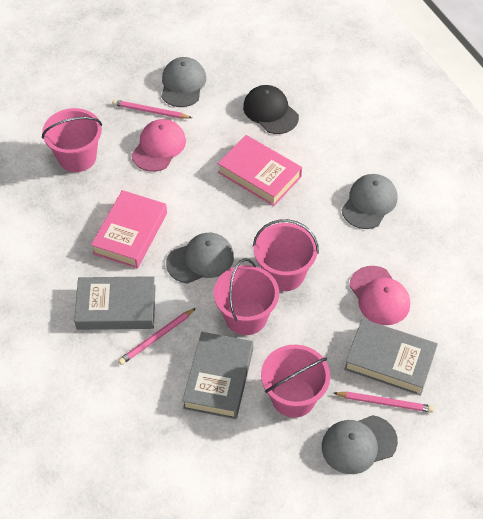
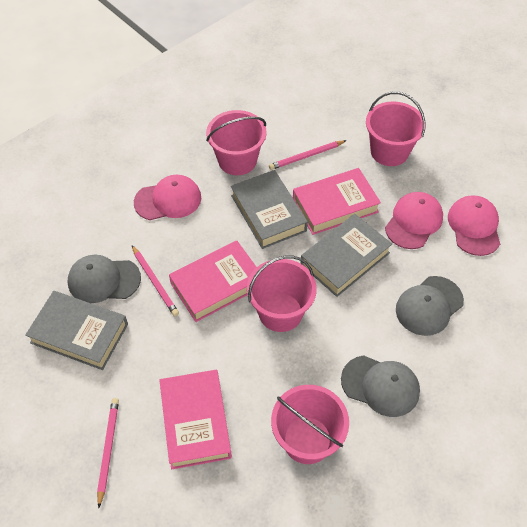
black cap: 1 -> 0
grey cap: 4 -> 3
pink book: 2 -> 3
pink cap: 2 -> 3

